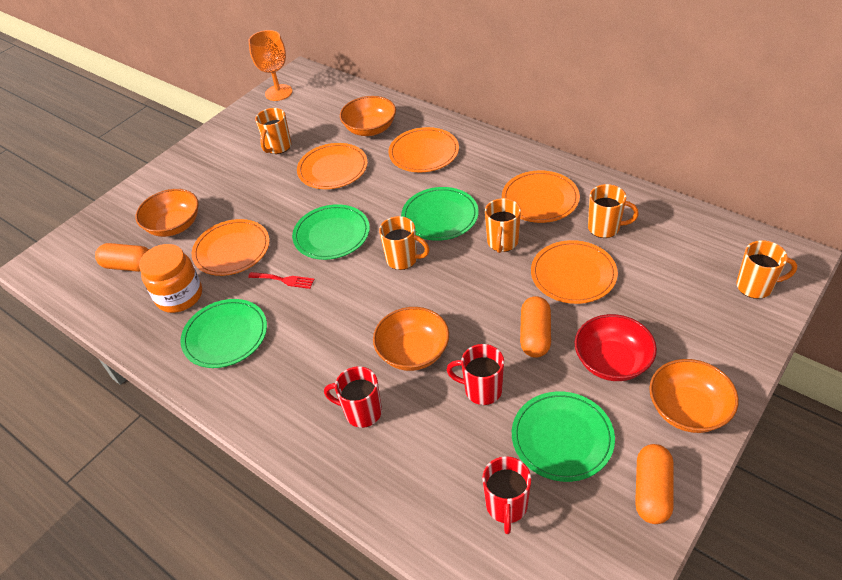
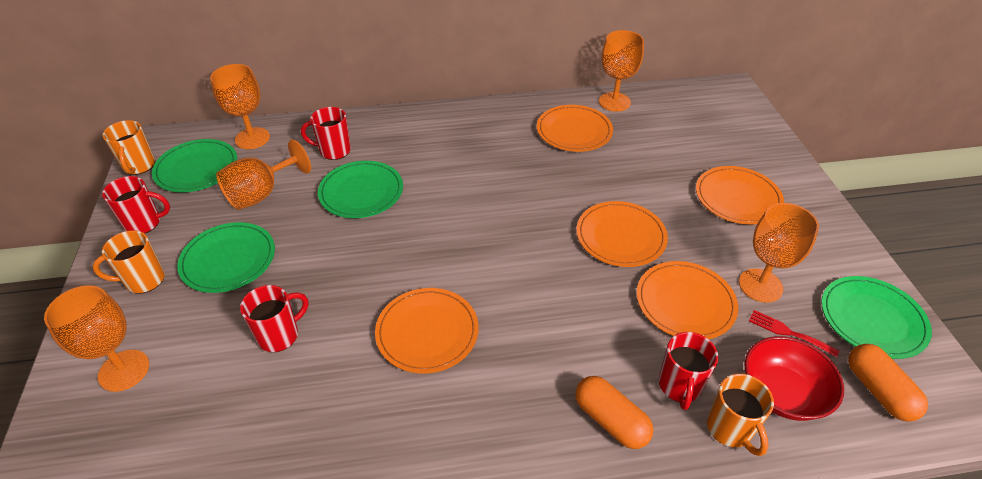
orange bowl: 4 -> 0
orange capsule: 3 -> 2
orange goblet: 1 -> 5
orange jar: 1 -> 0
orange mug: 5 -> 3
red mug: 3 -> 4

